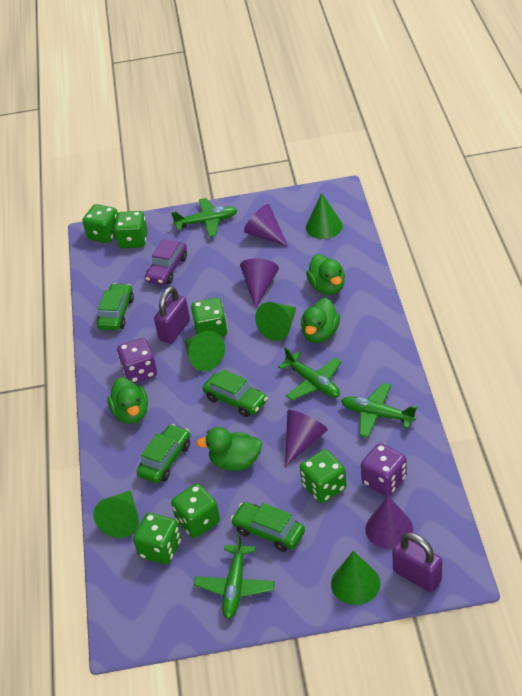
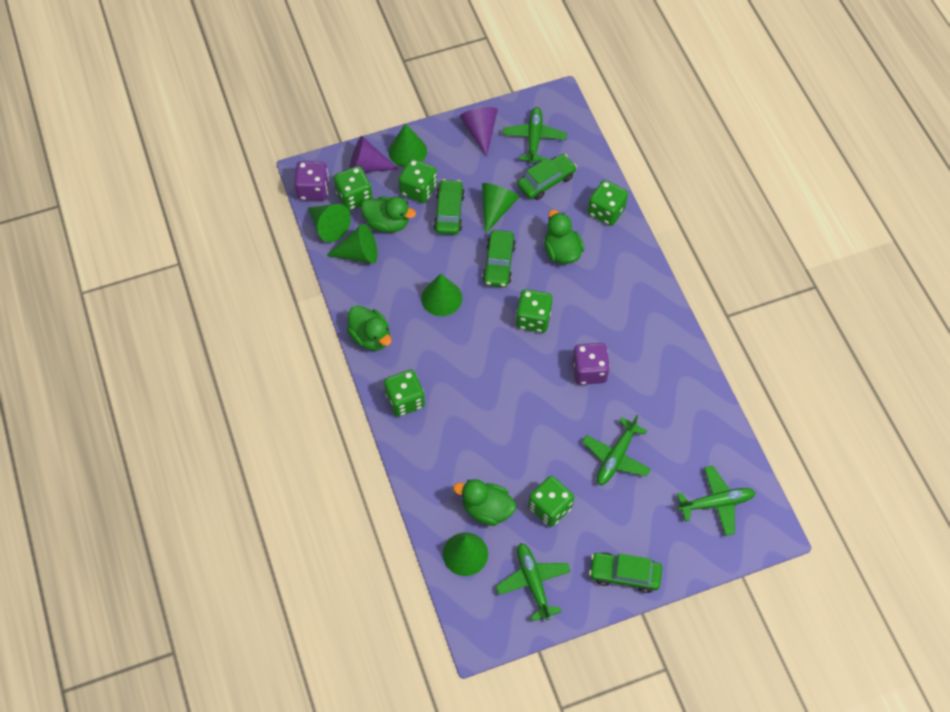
green cone: 5 -> 6
purple car: 1 -> 0
purple cone: 4 -> 2
purple padlock: 2 -> 0

